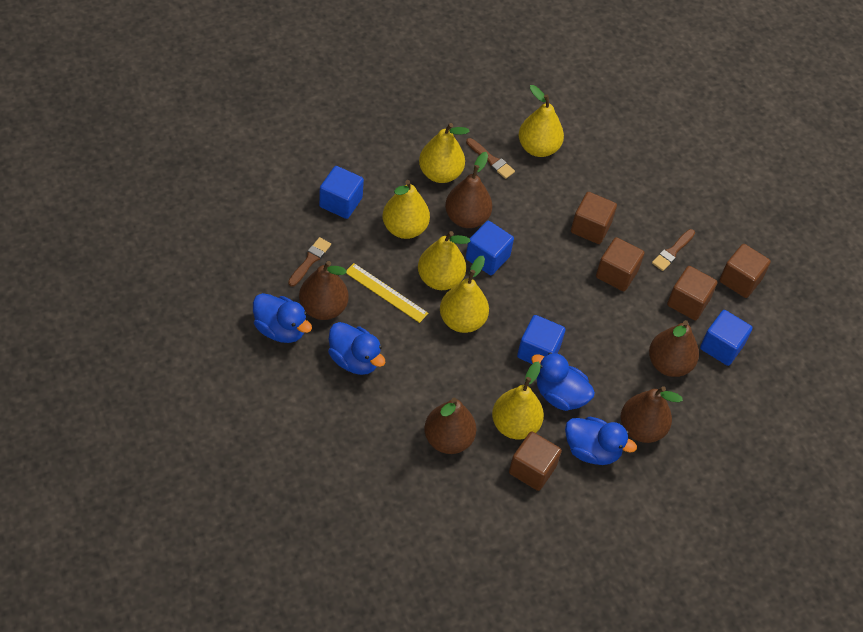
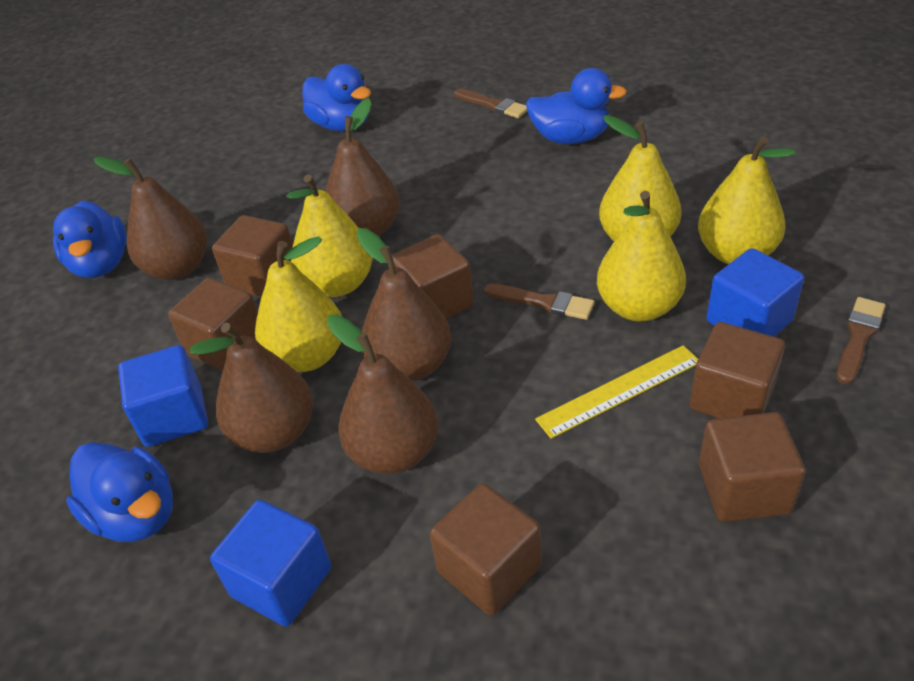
blue cube: 4 -> 3
brown cube: 5 -> 6
yellow pear: 6 -> 5

